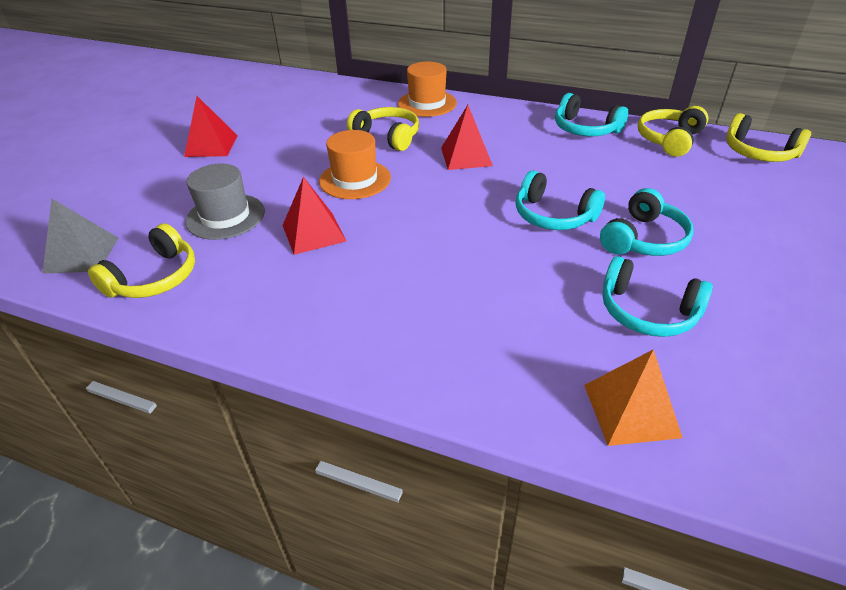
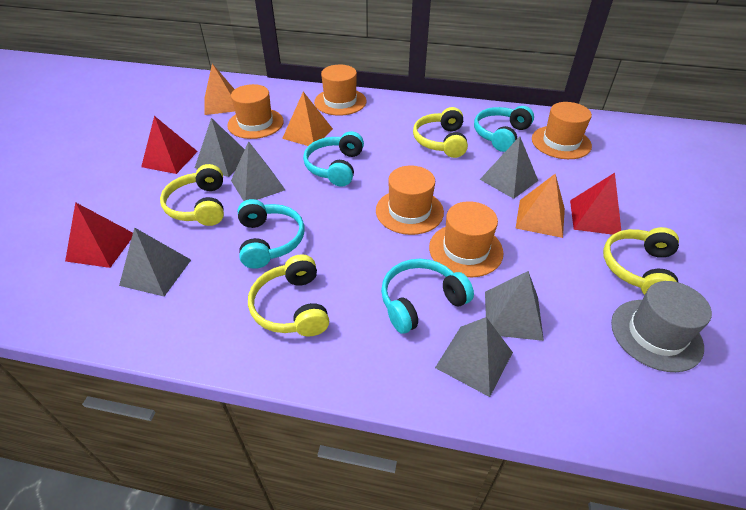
grey pyramid: 1 -> 6
orange hat: 2 -> 5
orange pyramid: 1 -> 3

